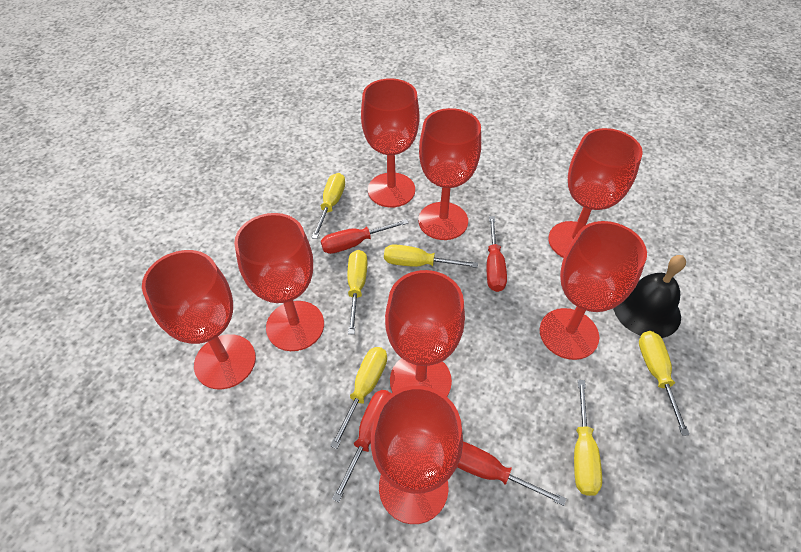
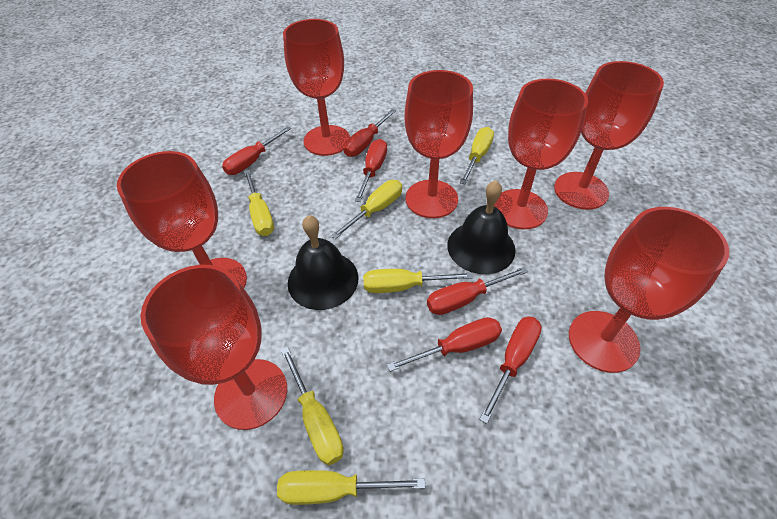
black bell: 1 -> 2
red goblet: 8 -> 7
red screwdriver: 4 -> 6

